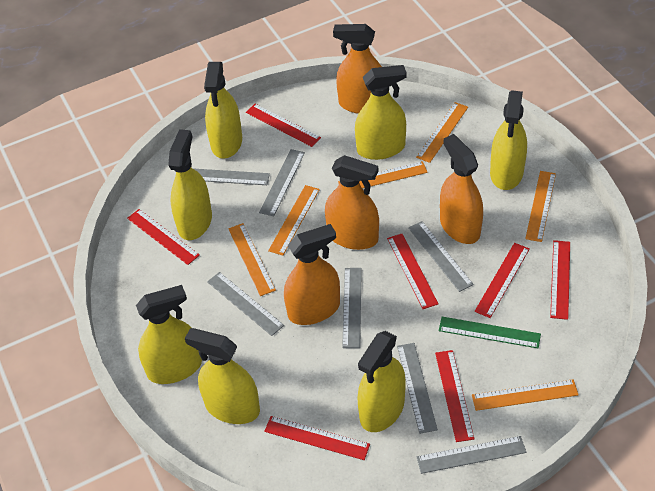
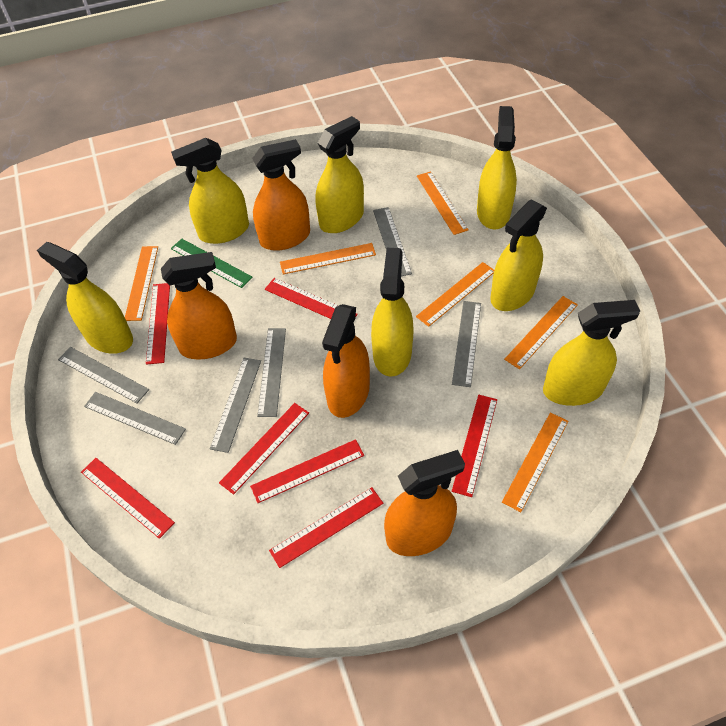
grey ruler: 7 -> 6

